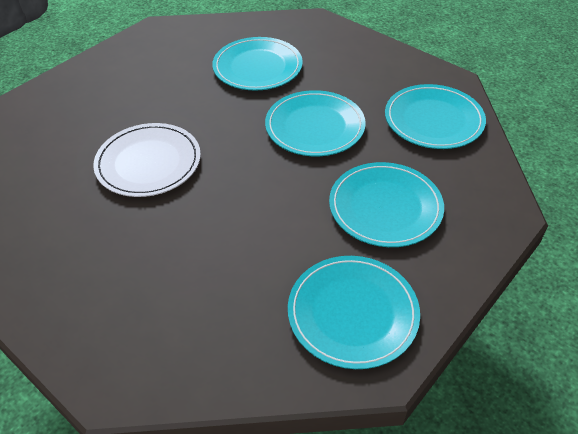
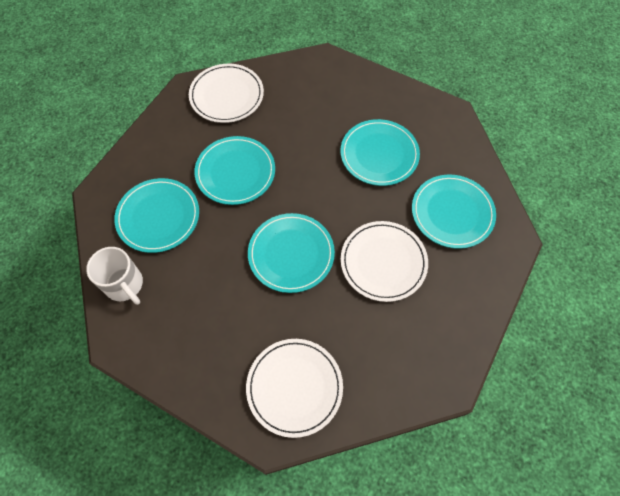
white mug: 0 -> 1
white plate: 1 -> 3

